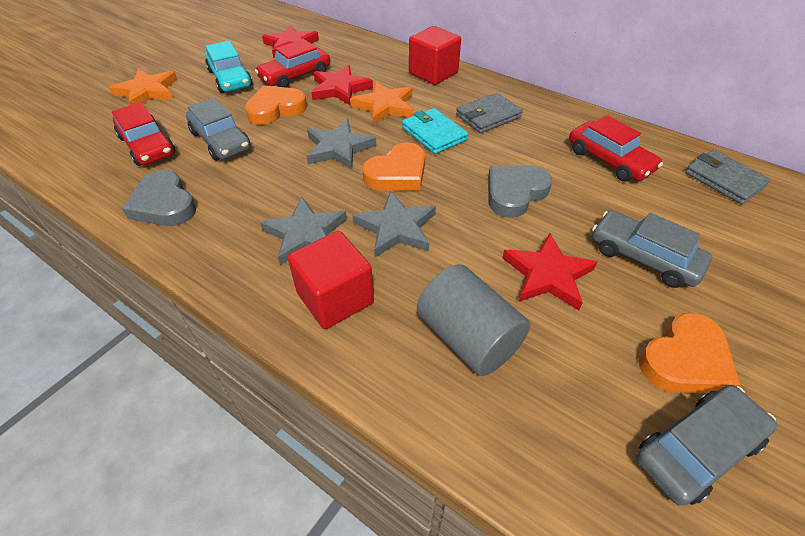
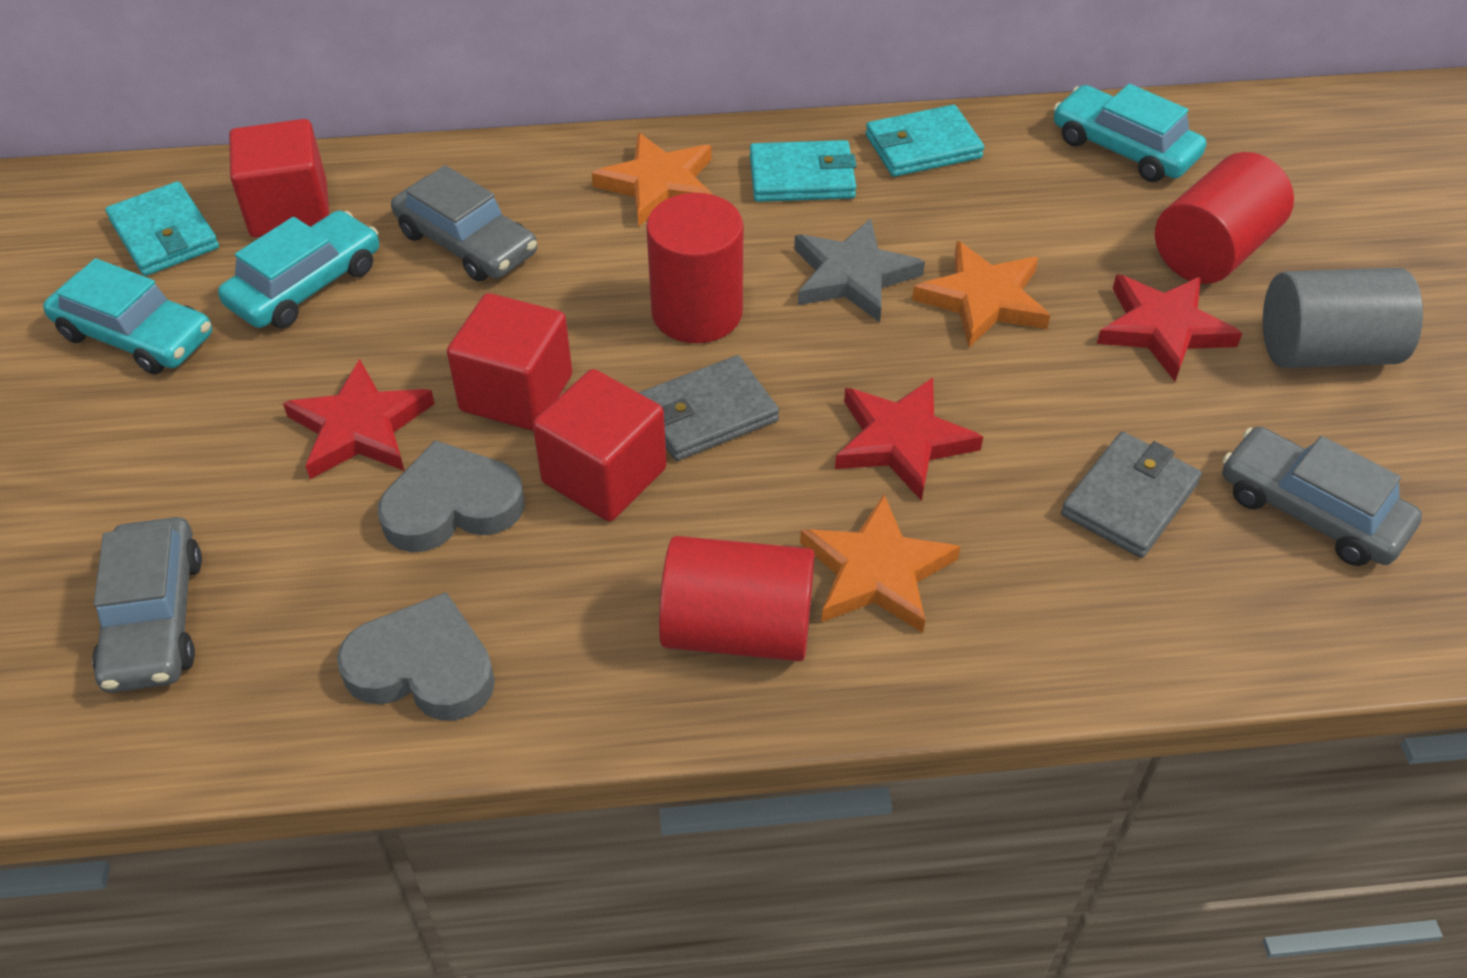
grey star: 3 -> 1
orange heart: 3 -> 0
orange star: 2 -> 3
red car: 3 -> 0
red cube: 2 -> 3
red cylinder: 0 -> 3
turquoise car: 1 -> 3
turquoise wallet: 1 -> 3

